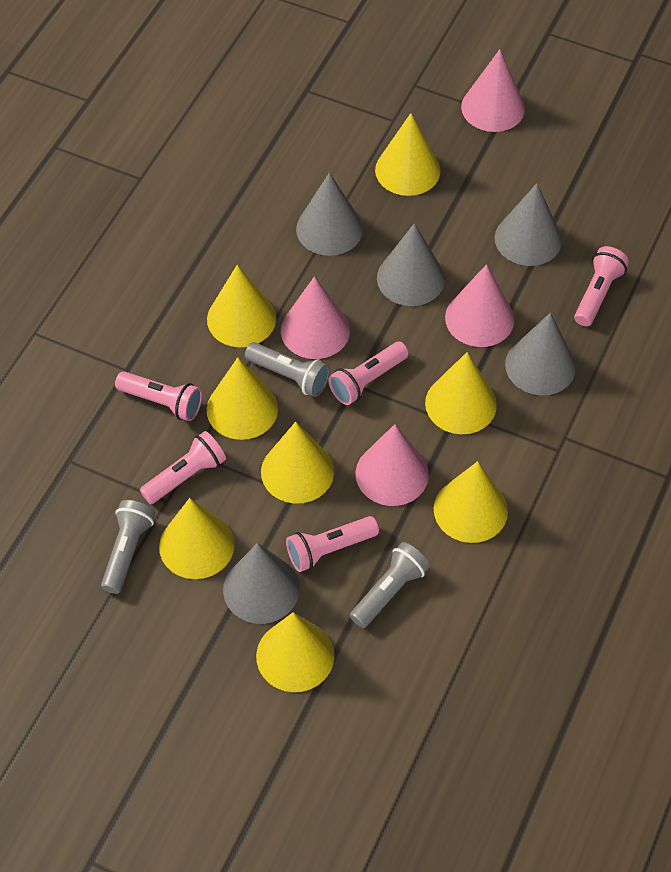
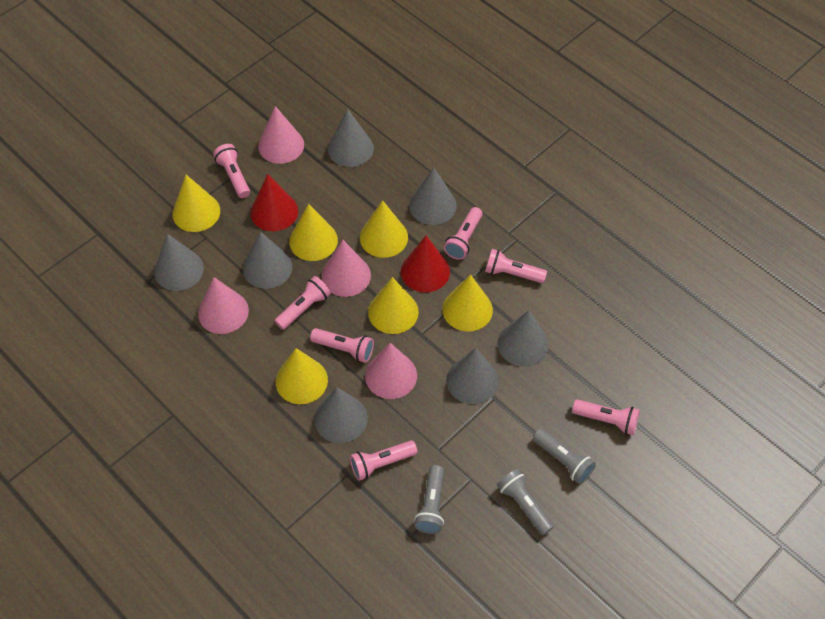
grey cone: 5 -> 7
pink flashlight: 5 -> 7
red cone: 0 -> 2
yellow cone: 8 -> 6

